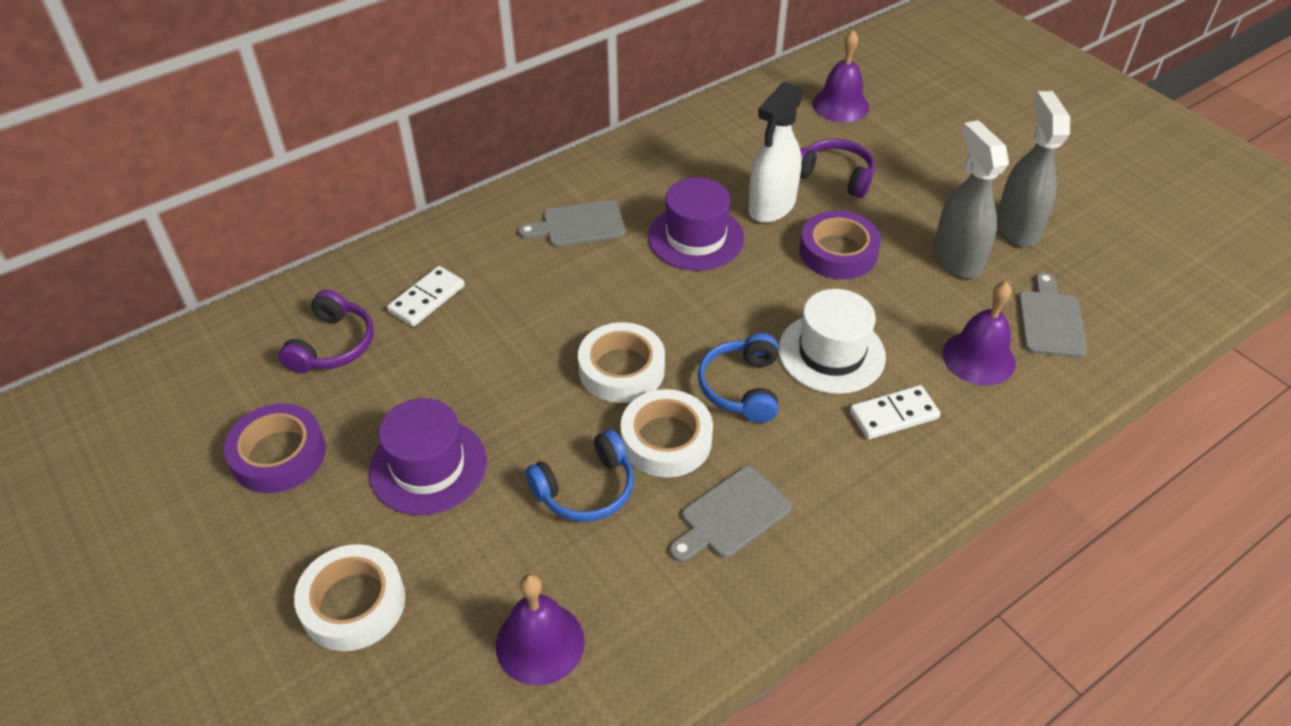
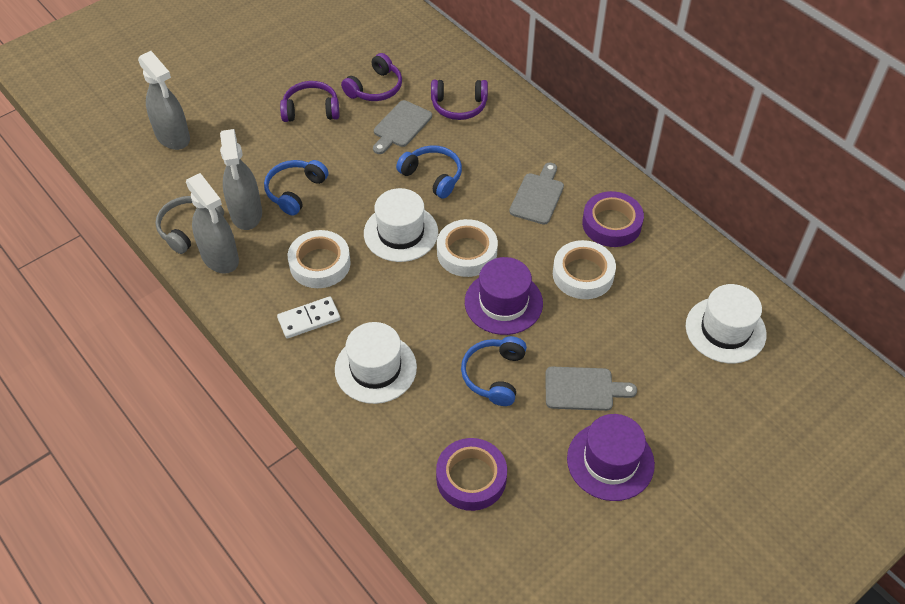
blue headphones: 2 -> 3
grey headphones: 0 -> 1
grey spray bottle: 2 -> 3
purple bell: 3 -> 0
purple headphones: 2 -> 3
white domino: 2 -> 1
white hat: 1 -> 3
white spray bottle: 1 -> 0

